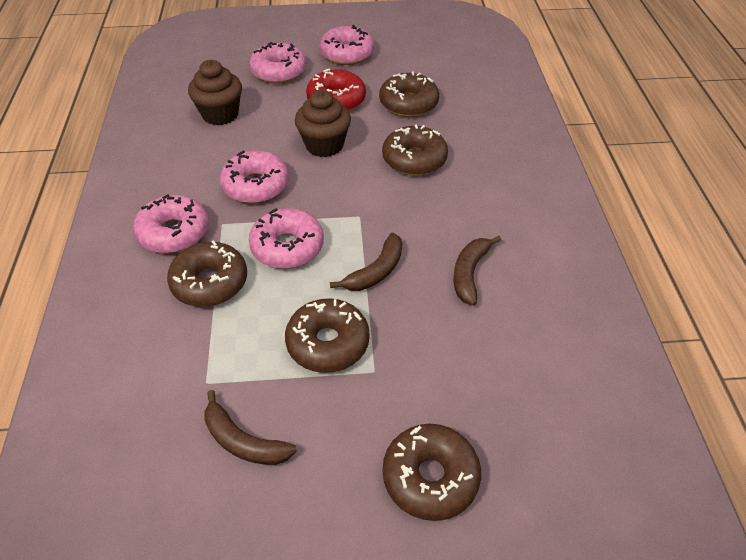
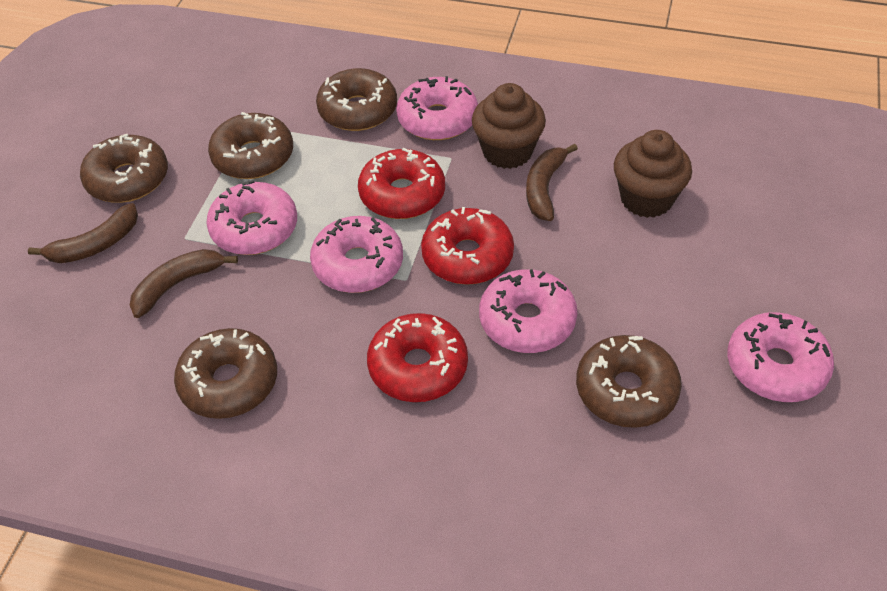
red donut: 1 -> 3

